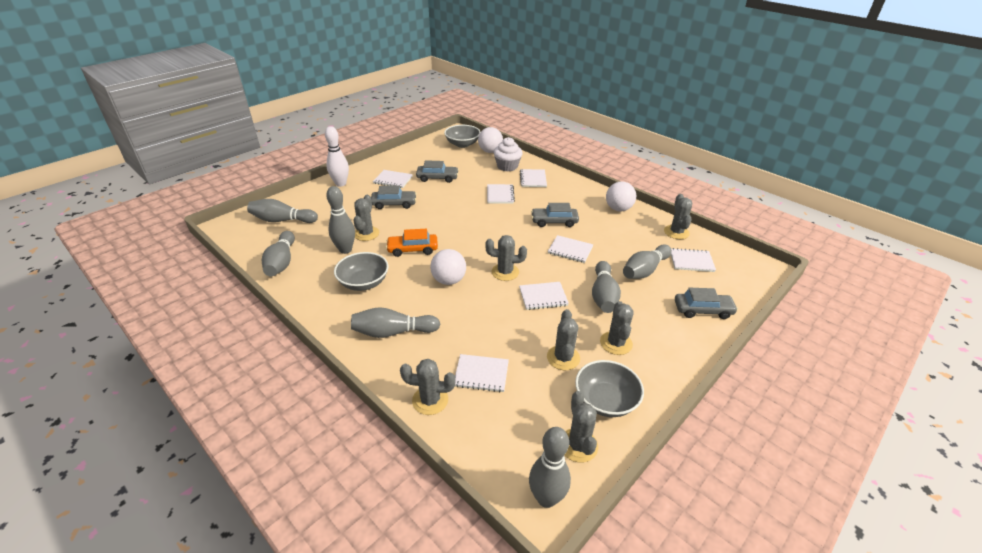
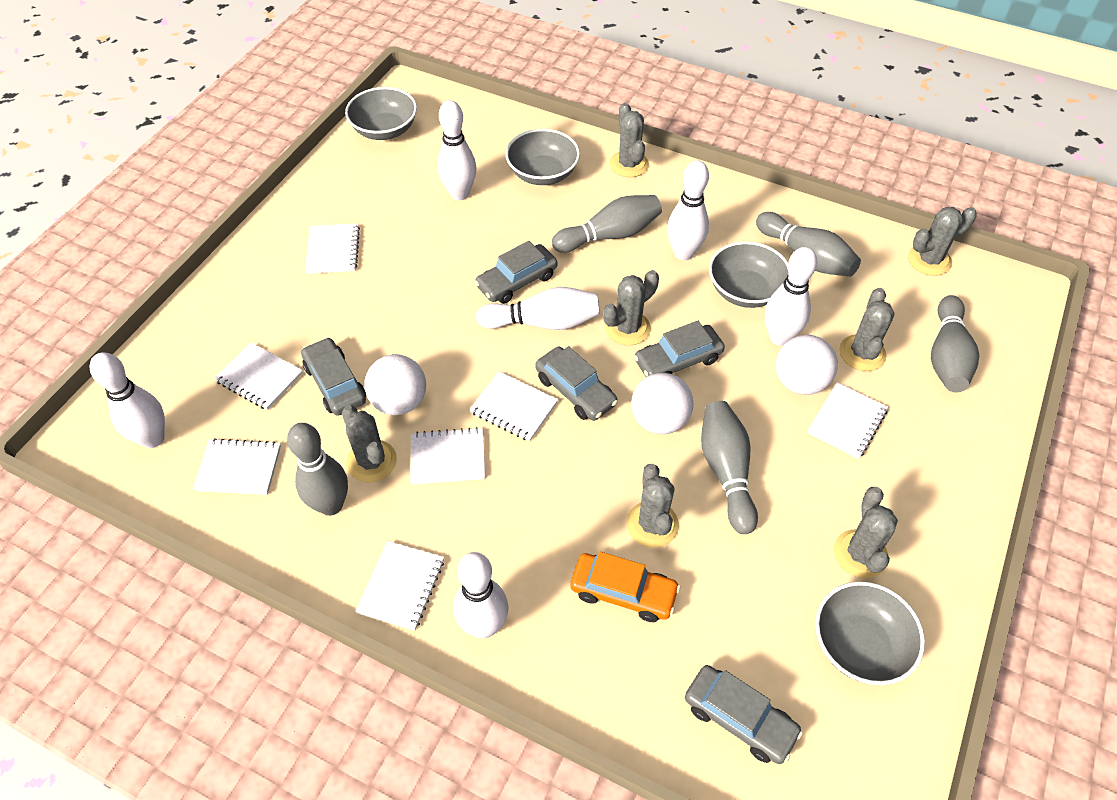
grey bowl: 3 -> 4
grey bowling pin: 7 -> 5
grey car: 4 -> 5
white bowling pin: 1 -> 6
white cupcake: 1 -> 0

